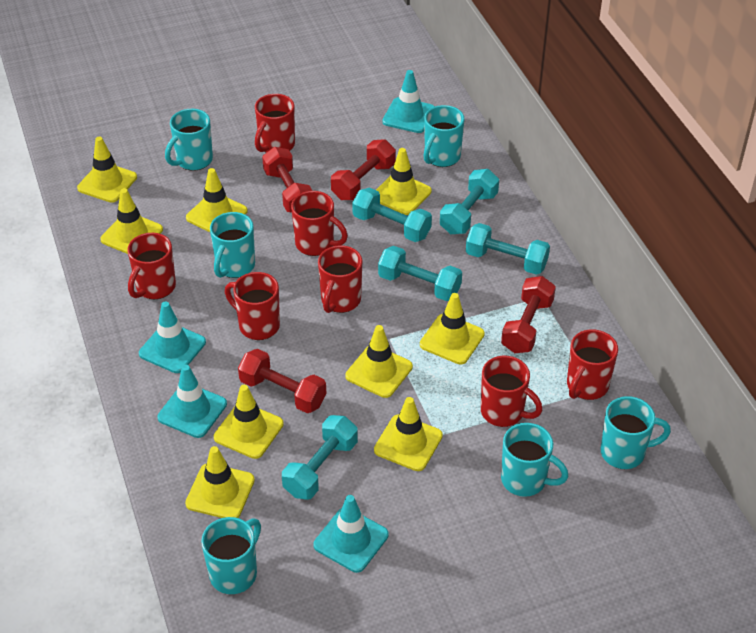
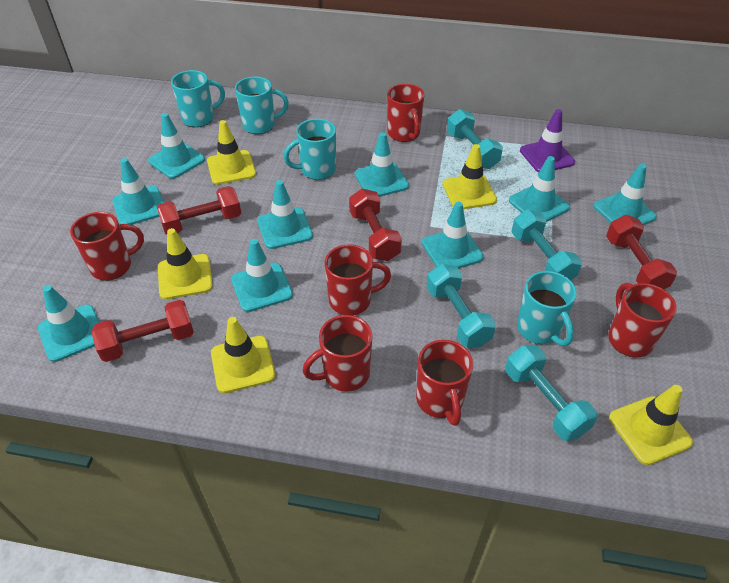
purple traffic cone: 0 -> 1
red mug: 7 -> 6
turquoise dumbbell: 5 -> 4
turquoise mug: 6 -> 4
turquoise traffic cone: 4 -> 9
yellow traffic cone: 9 -> 5

